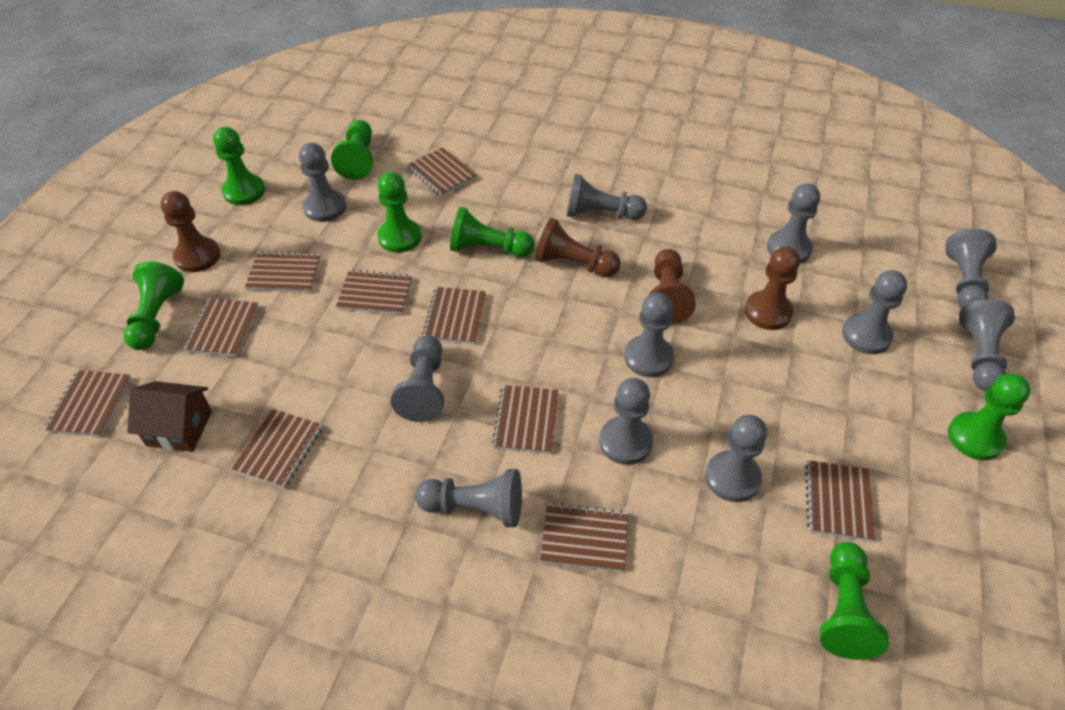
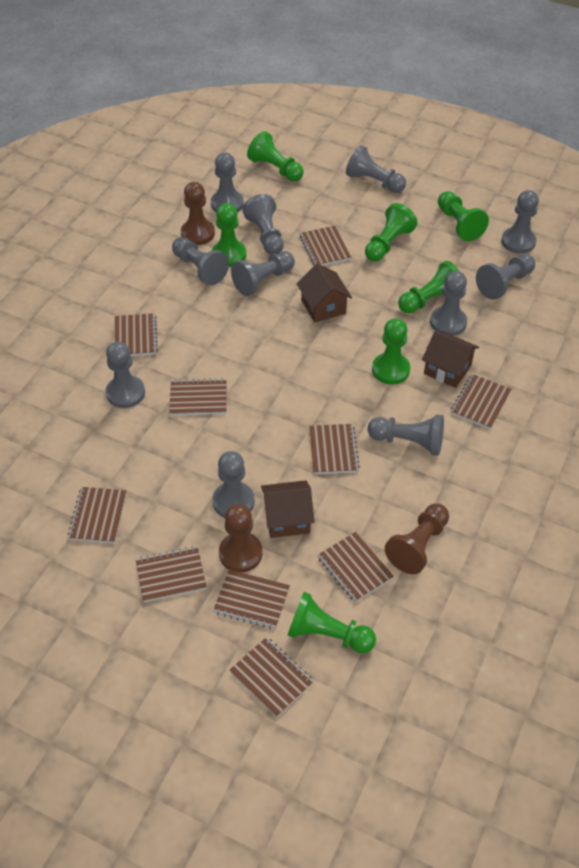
brown house: 1 -> 3
brown pawn: 4 -> 3

